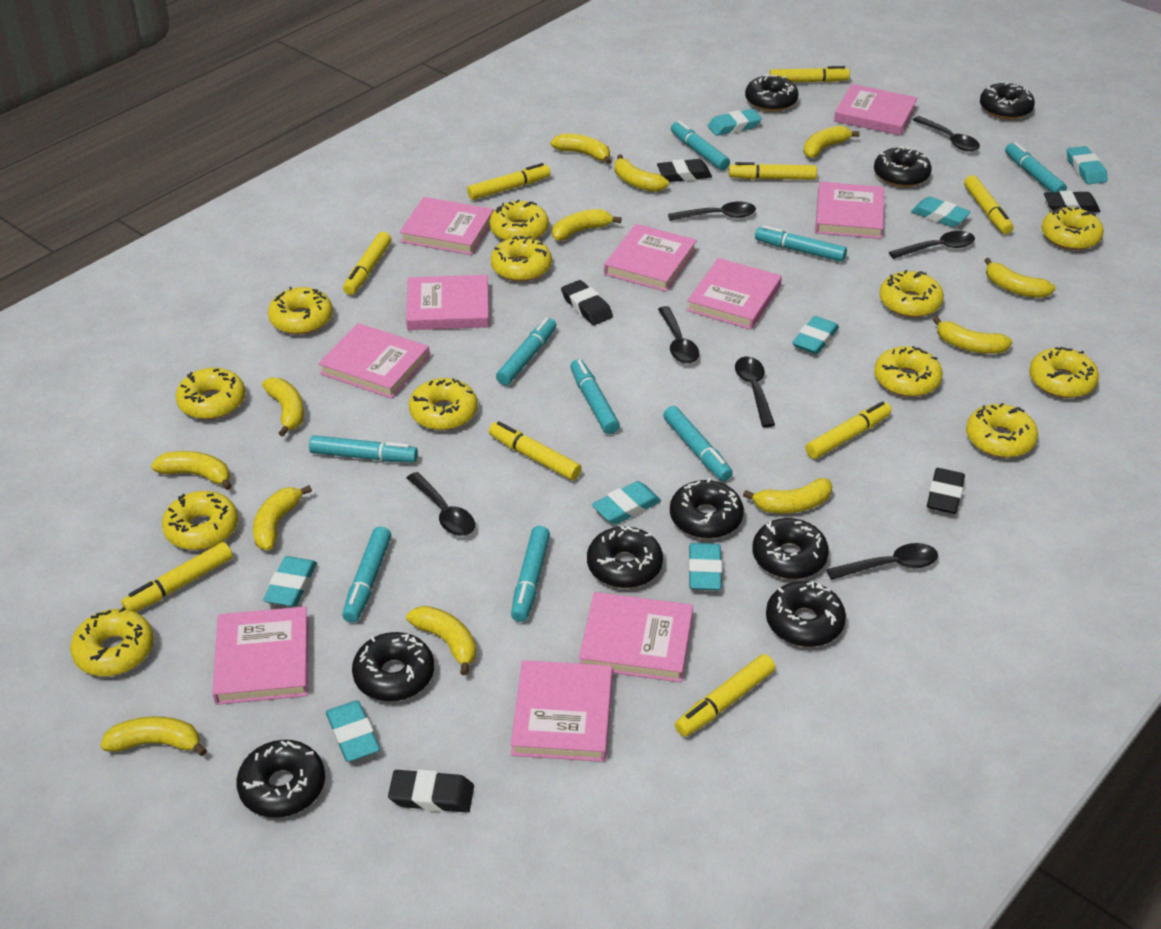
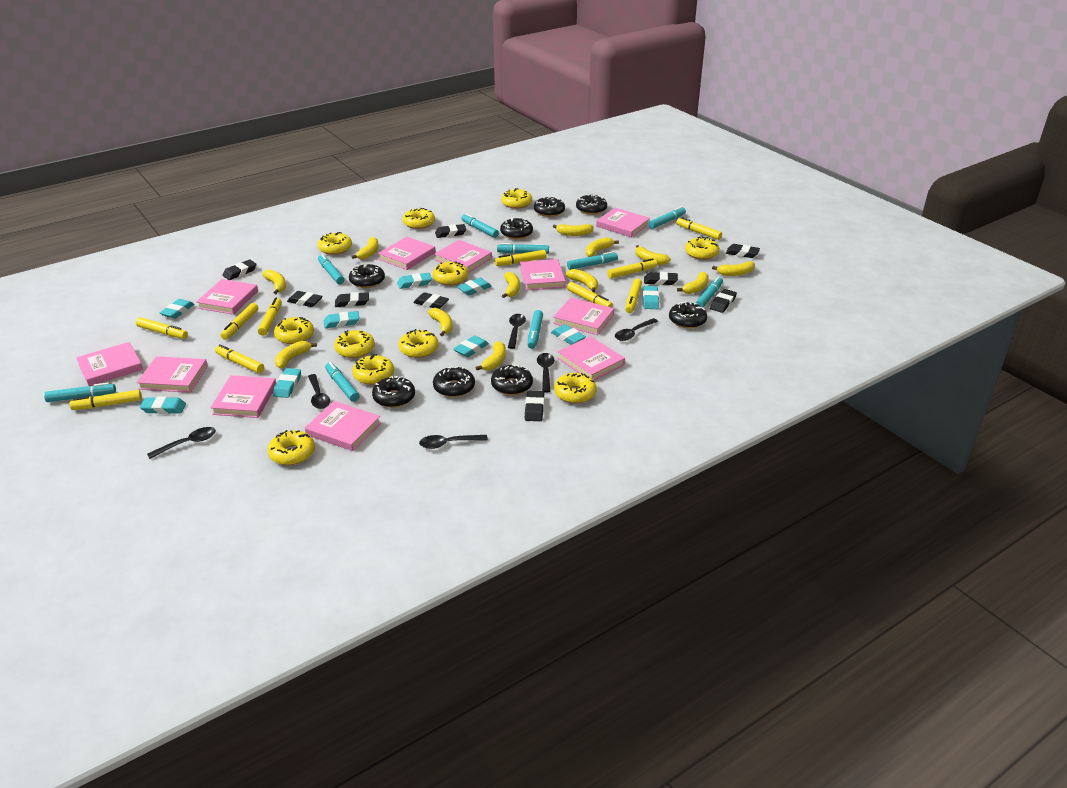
black donut: 9 -> 8
black eraser: 5 -> 9
black spoon: 7 -> 6
pink book: 10 -> 11
turquoise eraser: 8 -> 9
yellow donut: 12 -> 11
yellow marker: 9 -> 10

